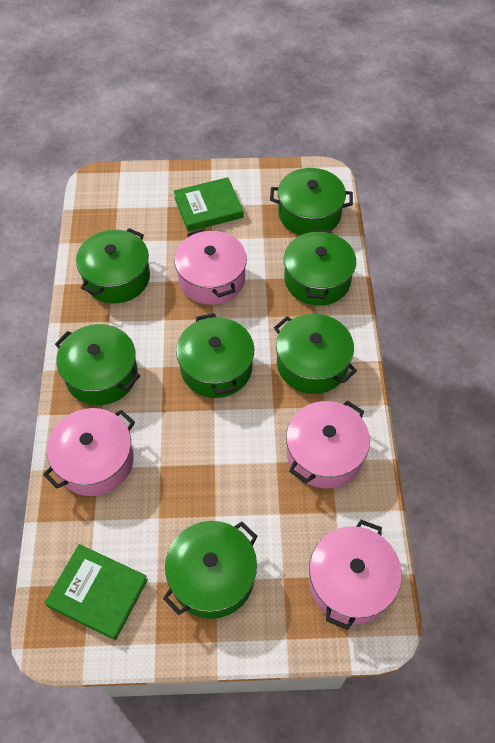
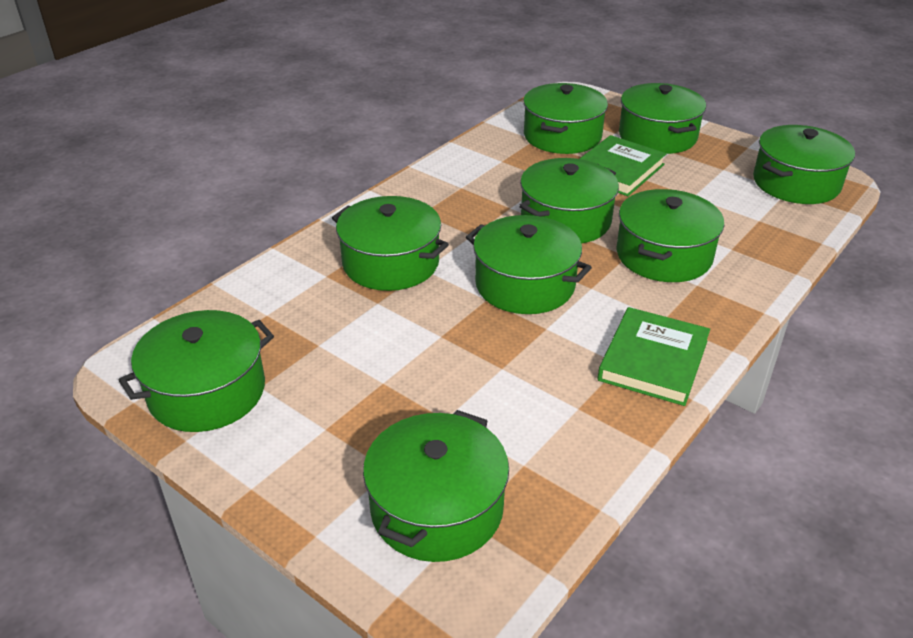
green pot: 7 -> 9
pink pot: 4 -> 0

